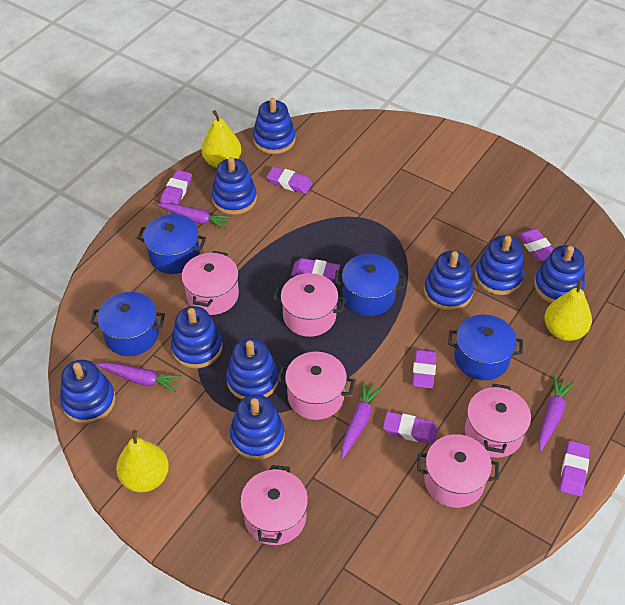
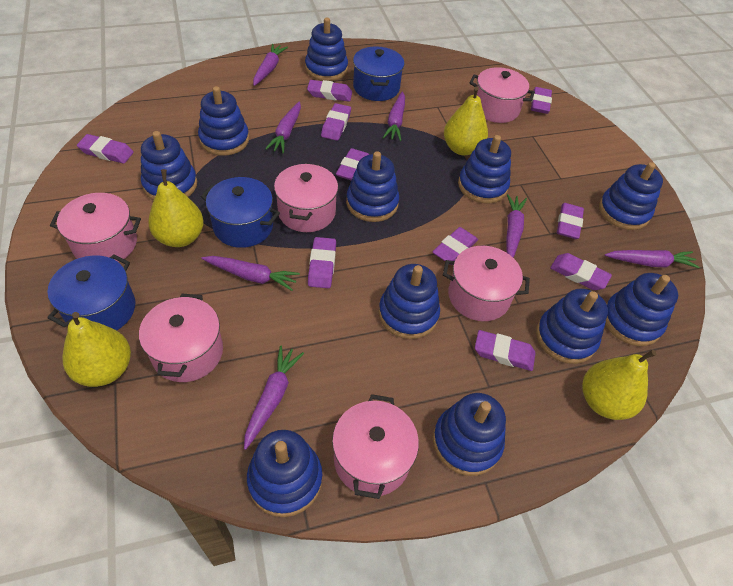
blue pot: 4 -> 3
blue stacking toy: 9 -> 11
purple carrot: 4 -> 7
purple eraser: 7 -> 10
yellow pear: 3 -> 4

